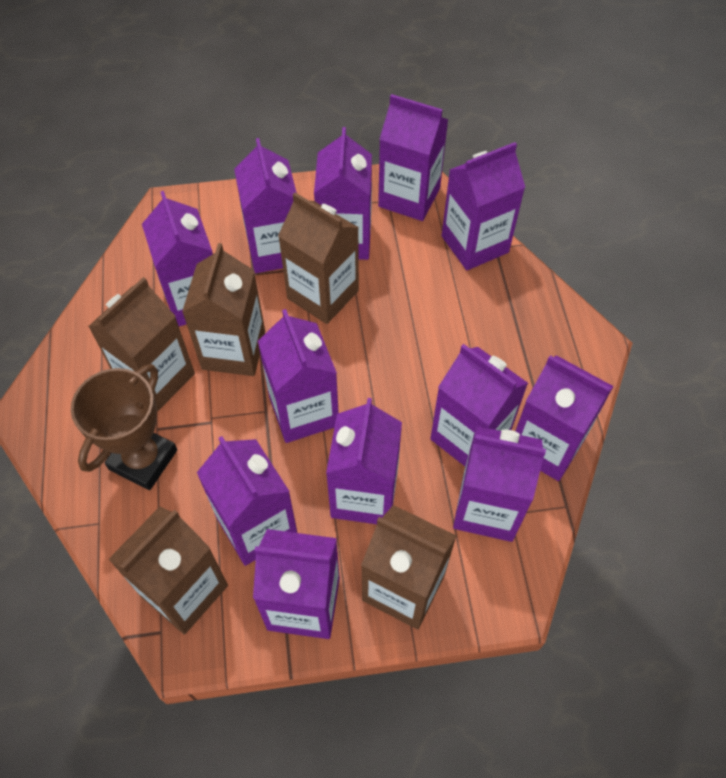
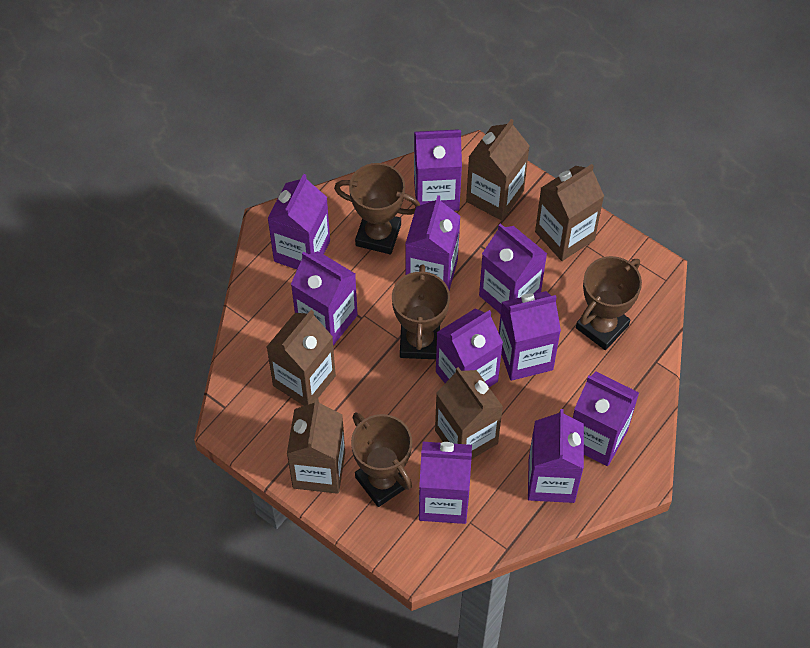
brown trophy: 1 -> 4
purple carton: 12 -> 10

